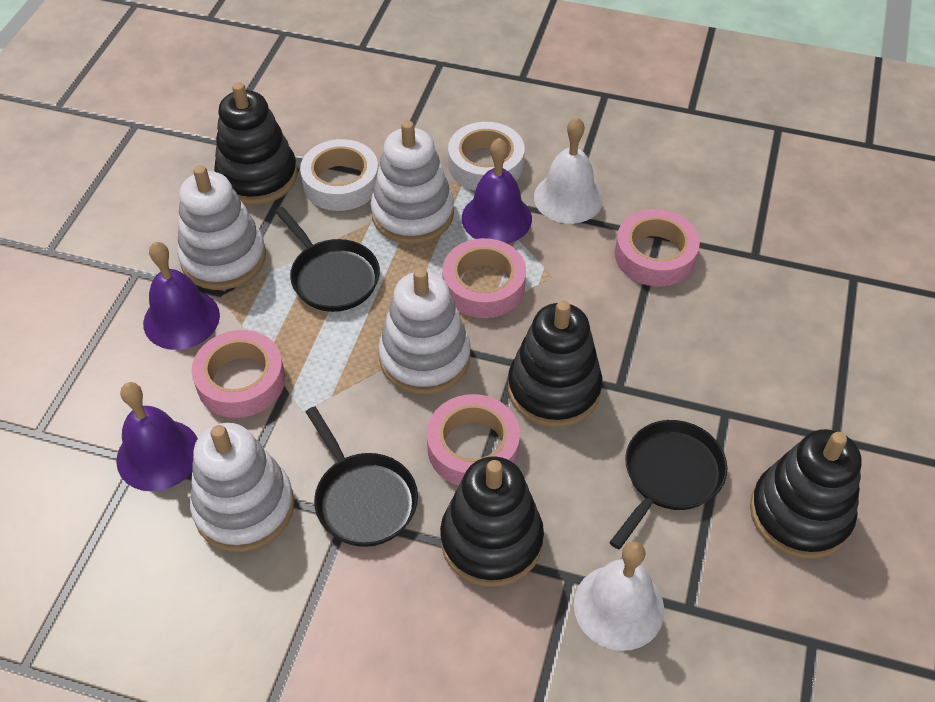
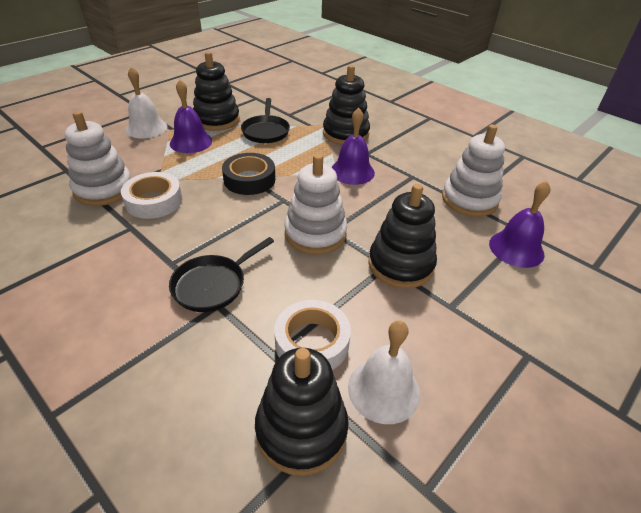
black pan: 3 -> 2
black tape: 0 -> 1
pink tape: 4 -> 0
white stacking toy: 4 -> 3

